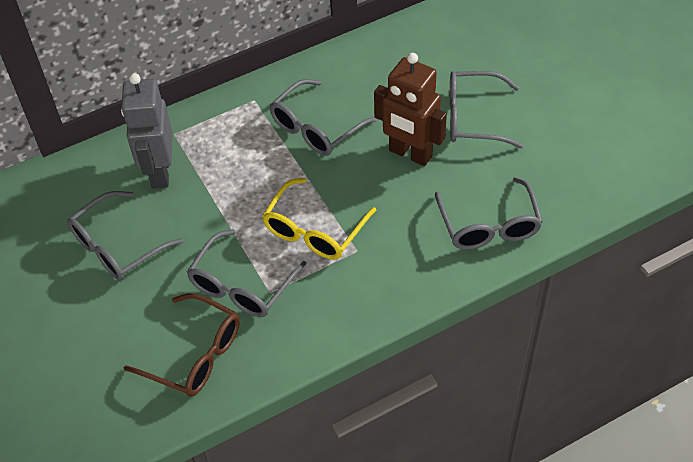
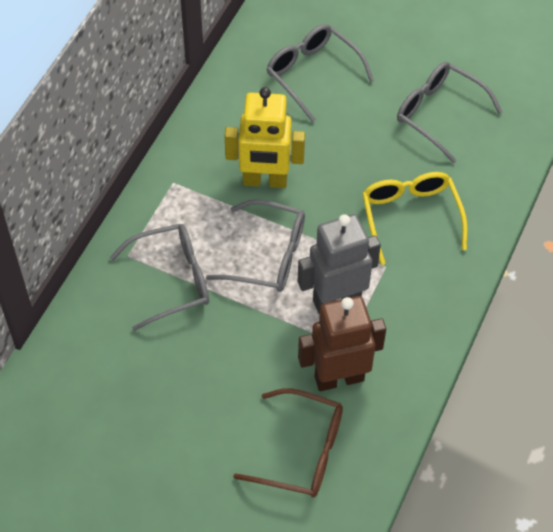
grey glasses: 5 -> 4
yellow robot: 0 -> 1

